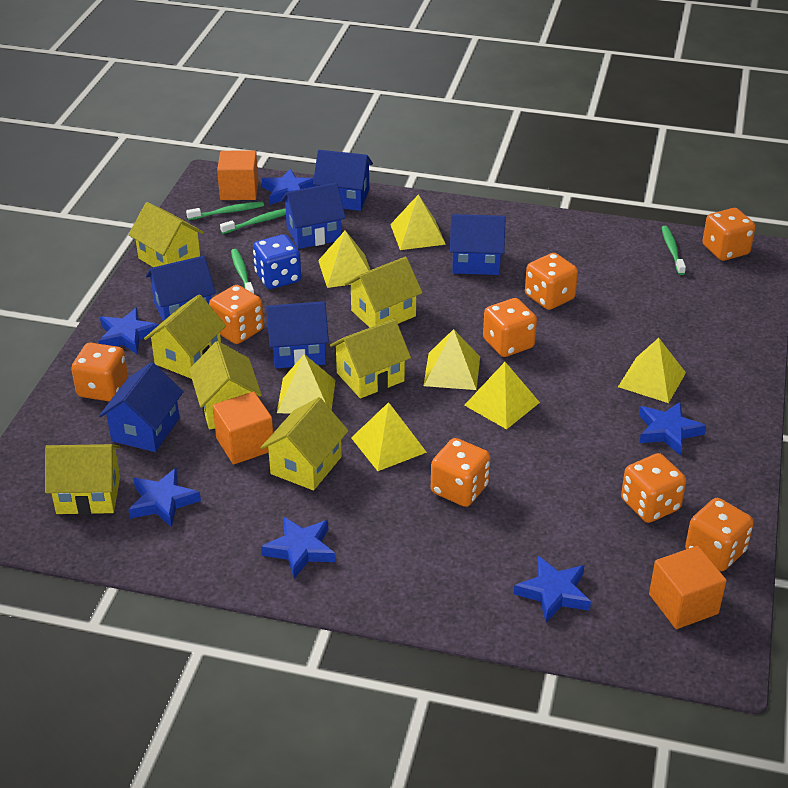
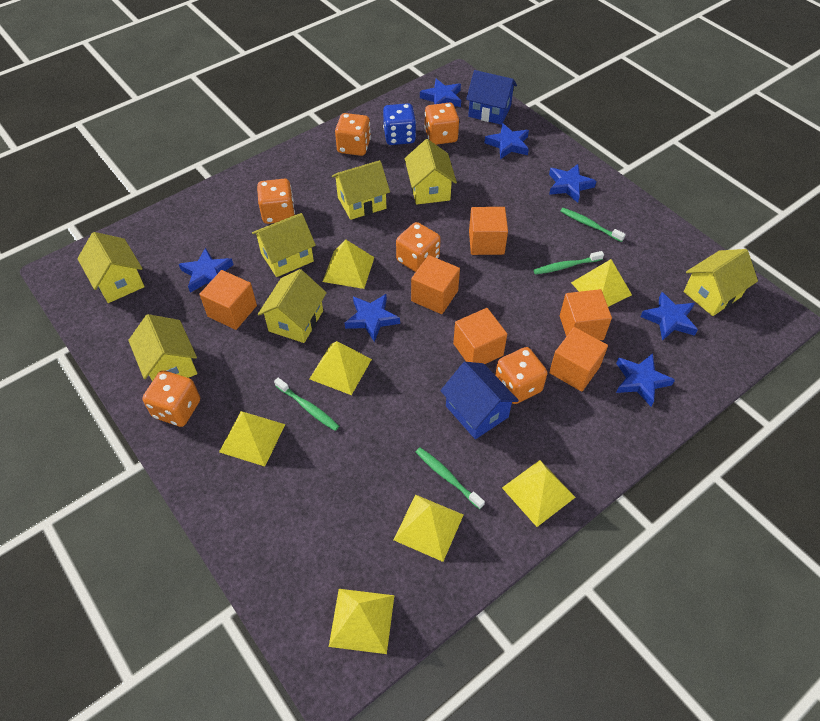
blue house: 6 -> 2
blue star: 6 -> 7
orange cube: 3 -> 6
orange dice: 8 -> 6

